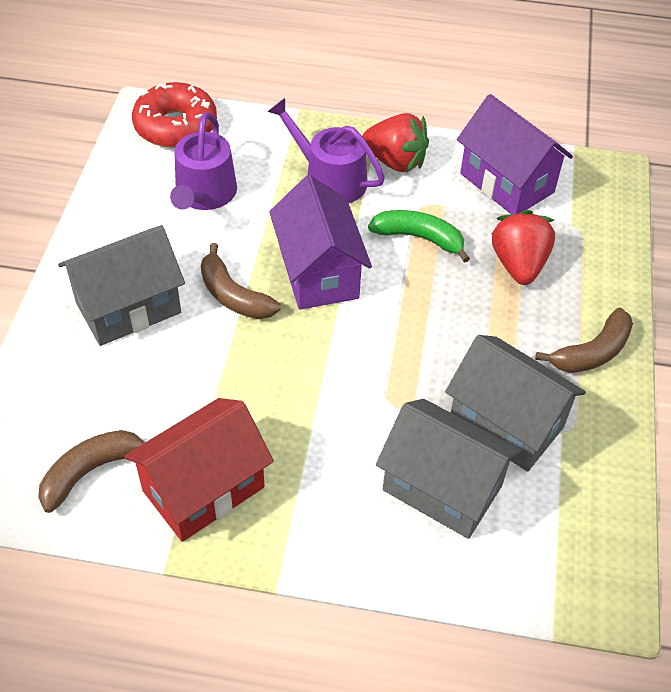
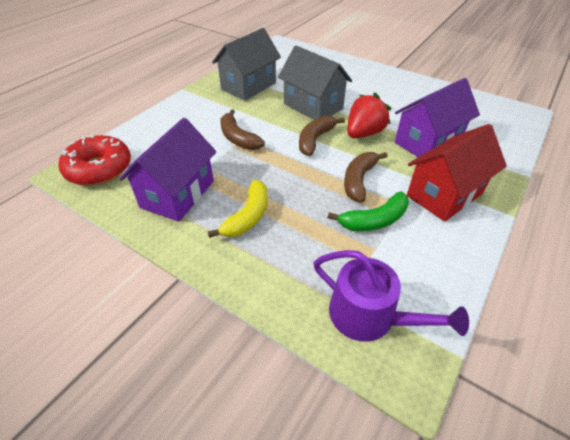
grey house: 3 -> 2
purple watering can: 2 -> 1
red strawberry: 2 -> 1
yellow banana: 0 -> 1

